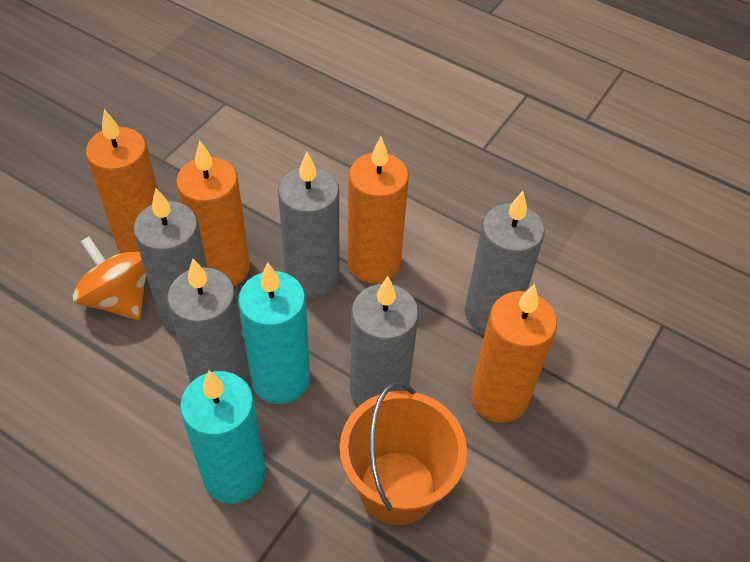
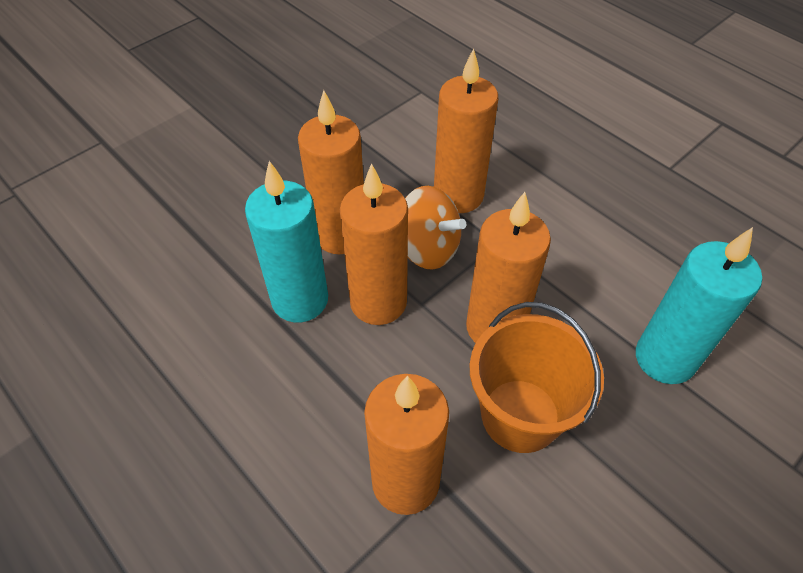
grey candle: 5 -> 0
orange candle: 4 -> 5

